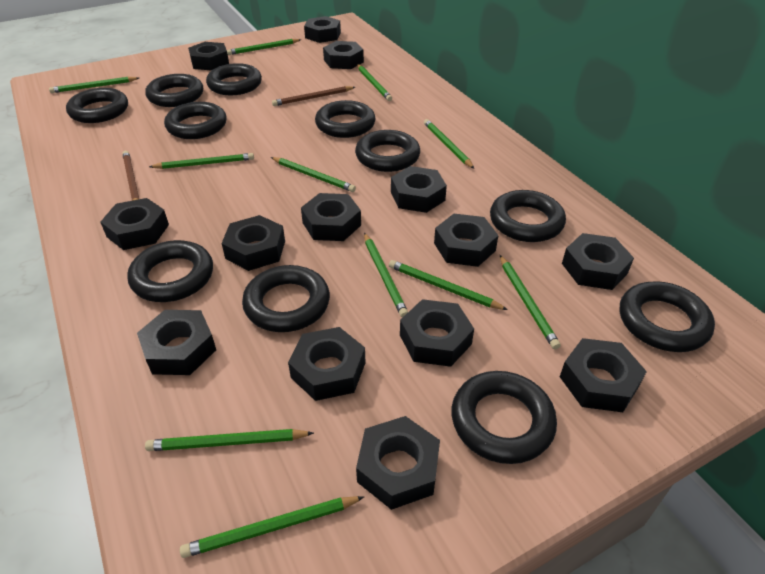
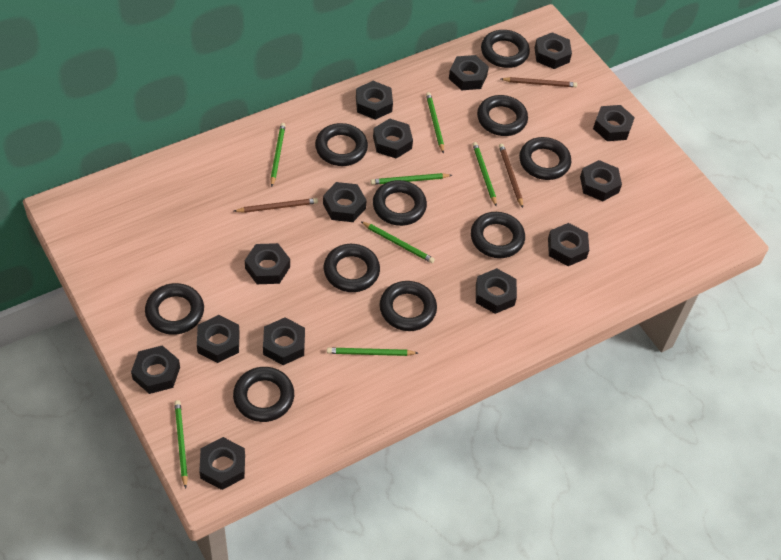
black ring: 11 -> 10
brown pencil: 2 -> 3
green pencil: 11 -> 7

